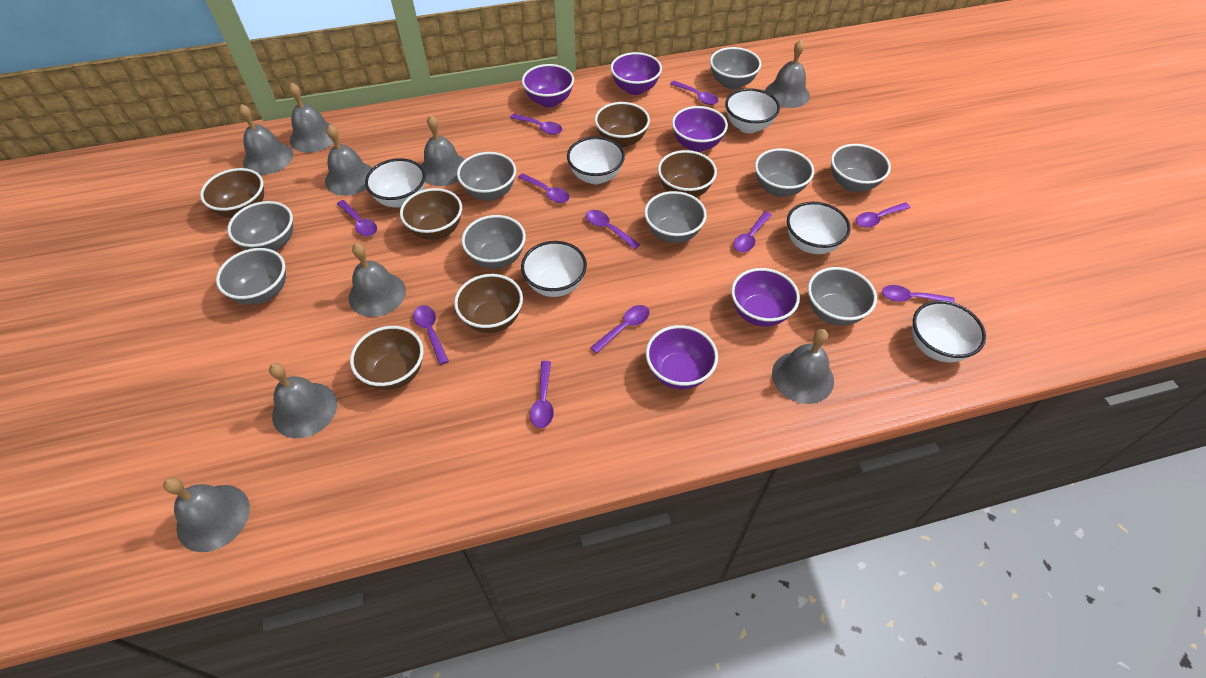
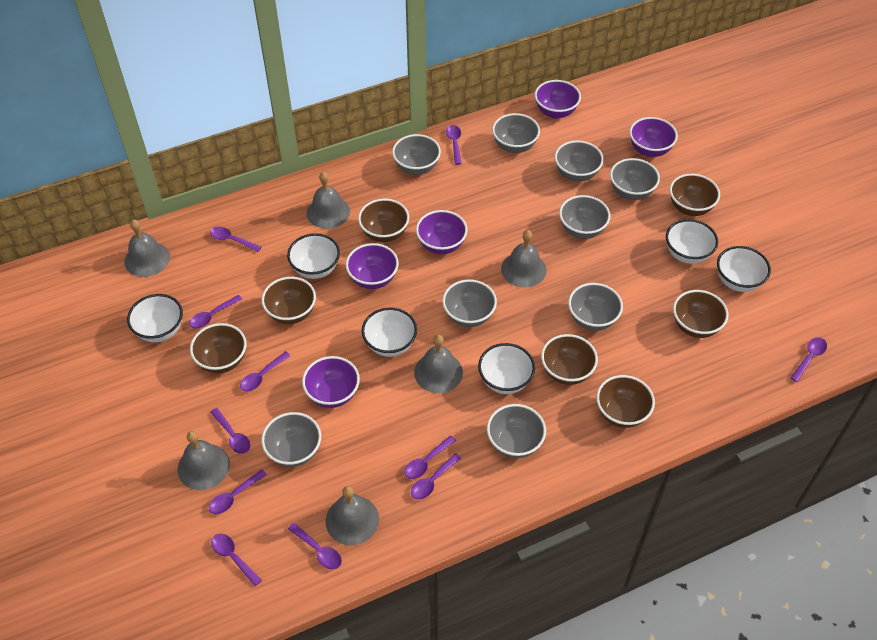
brown bowl: 6 -> 7
grey bell: 9 -> 6

